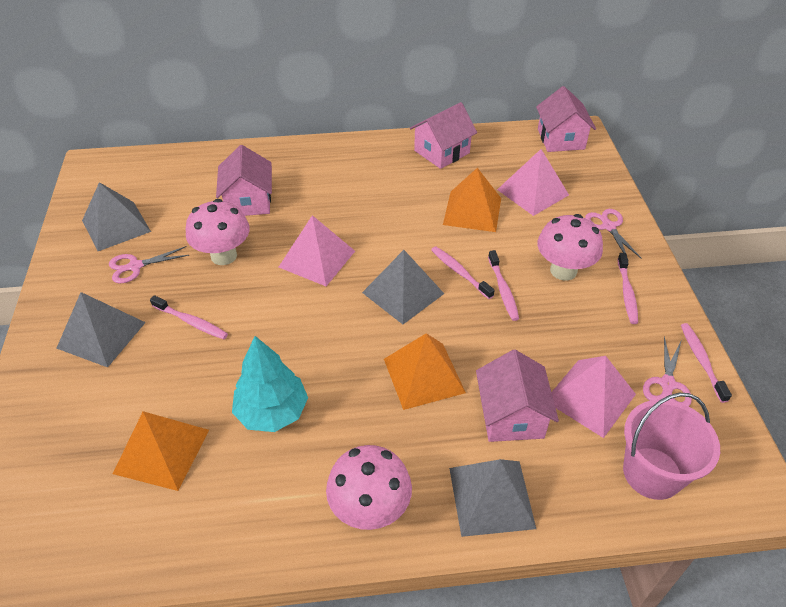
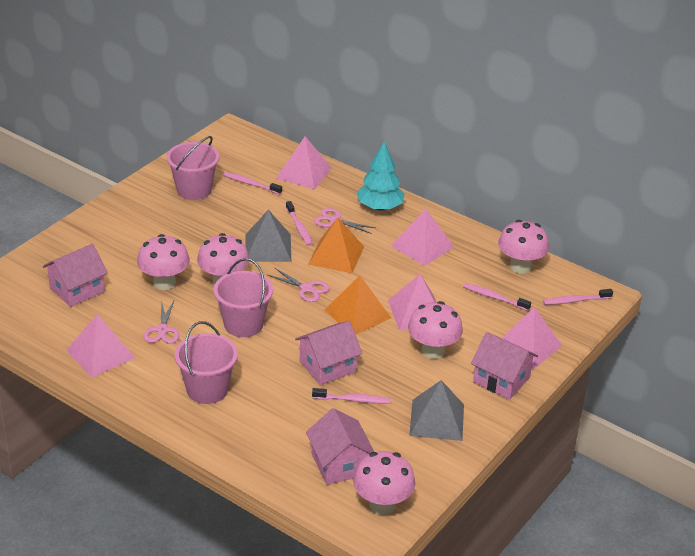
grey pyramid: 4 -> 2
orange pyramid: 3 -> 2
pink bucket: 1 -> 3
pink mushroom: 3 -> 5
pink pyramid: 3 -> 5

